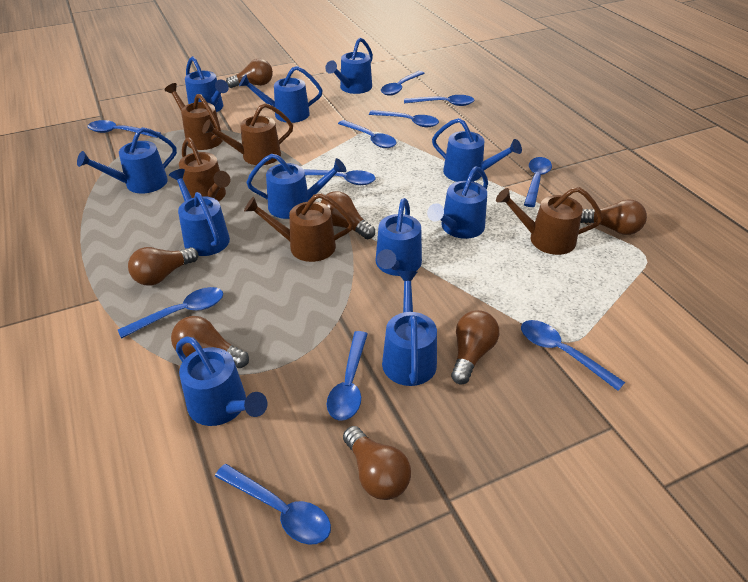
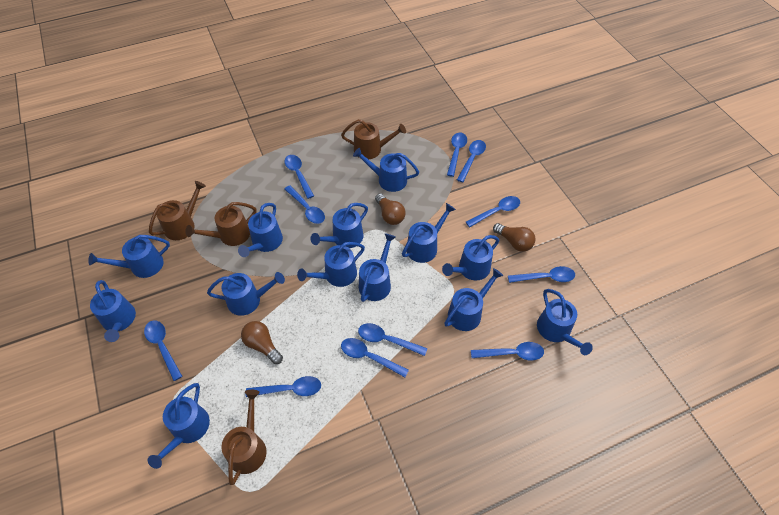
blue watering can: 11 -> 13
brown light bulb: 7 -> 3
brown watering can: 5 -> 4

